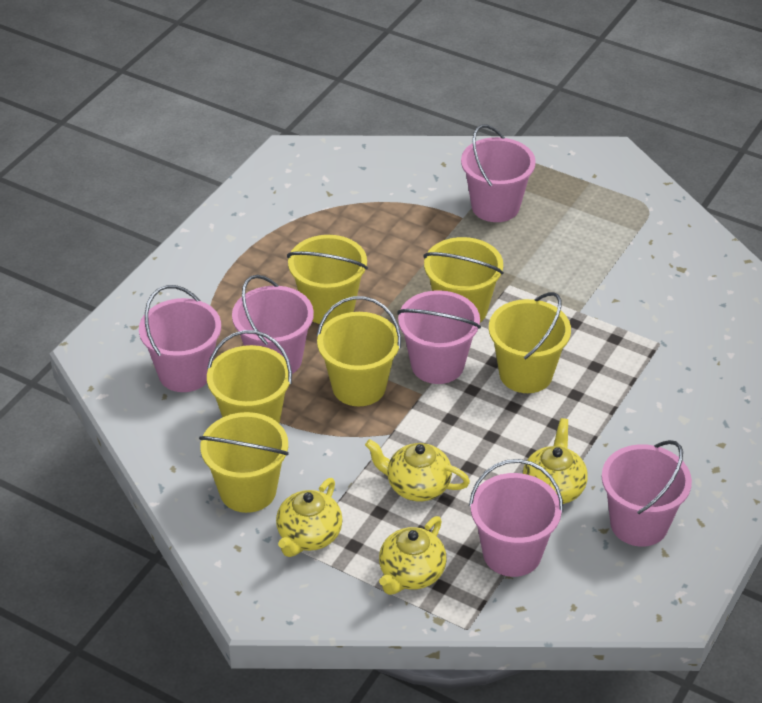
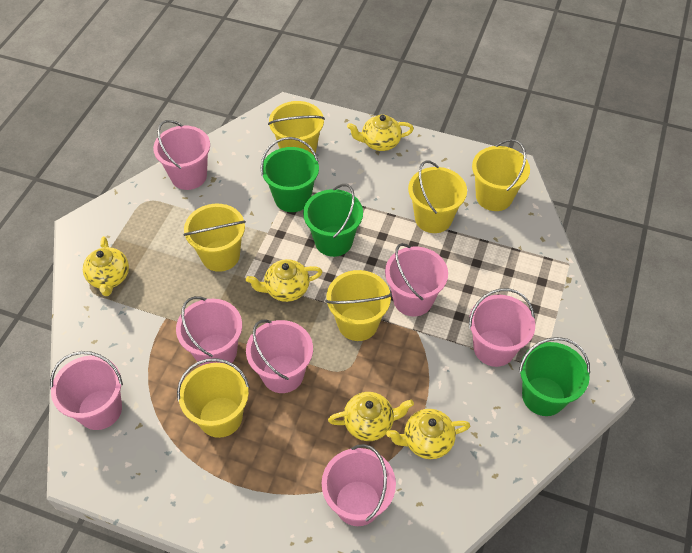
green bucket: 0 -> 3
pink bucket: 6 -> 7
yellow teapot: 4 -> 5

